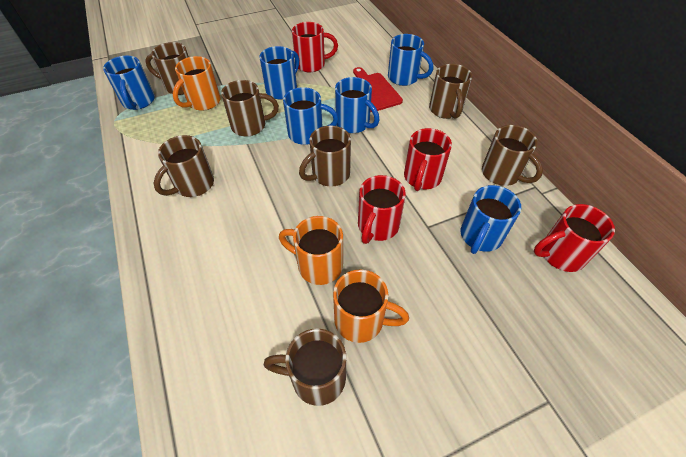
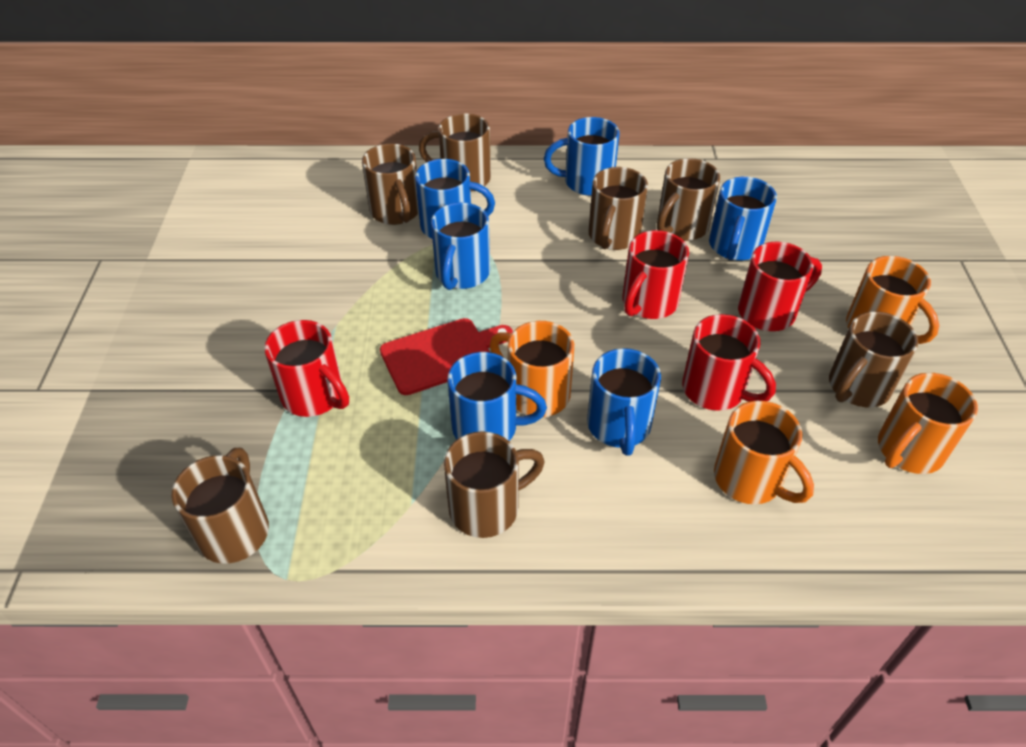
orange mug: 3 -> 4

